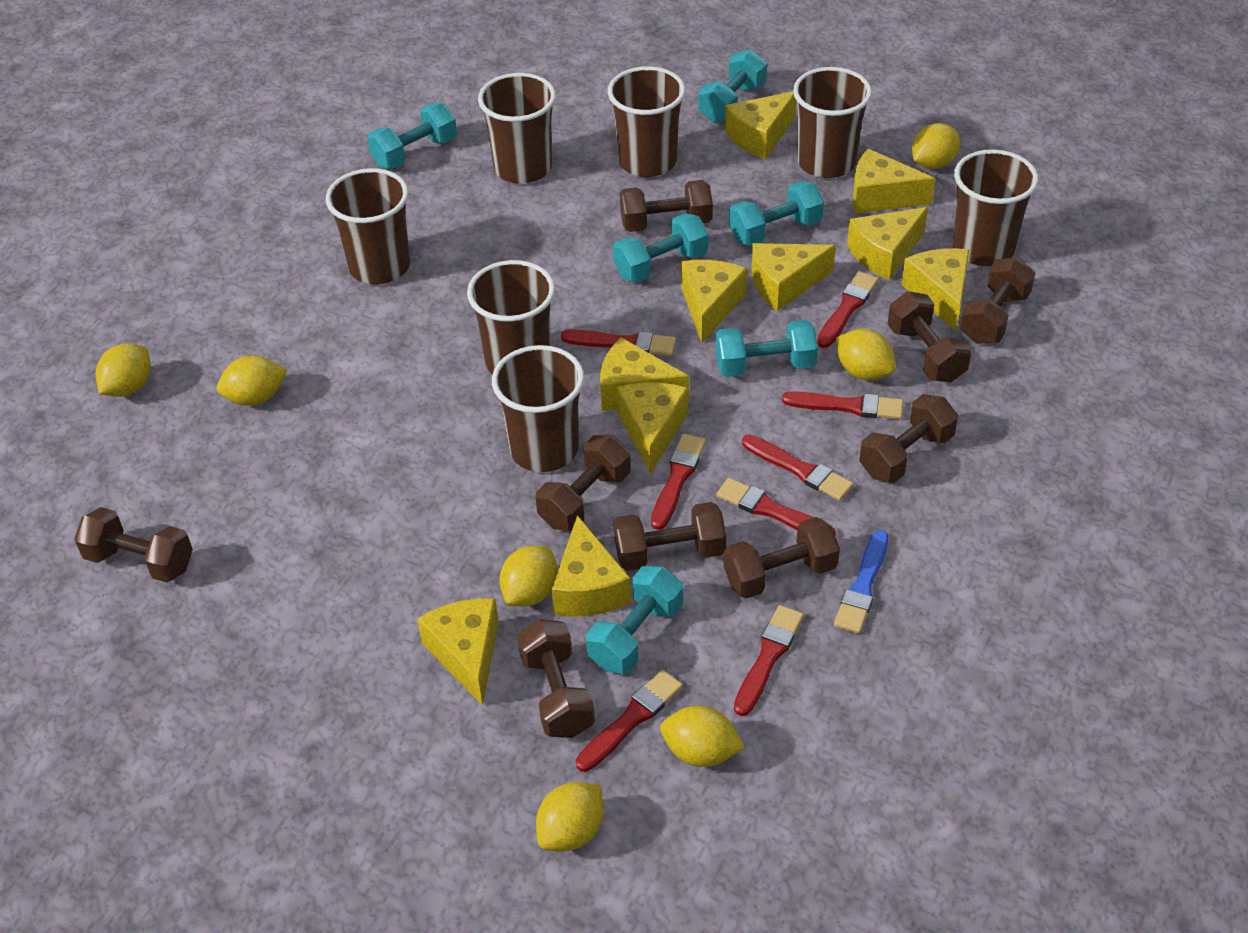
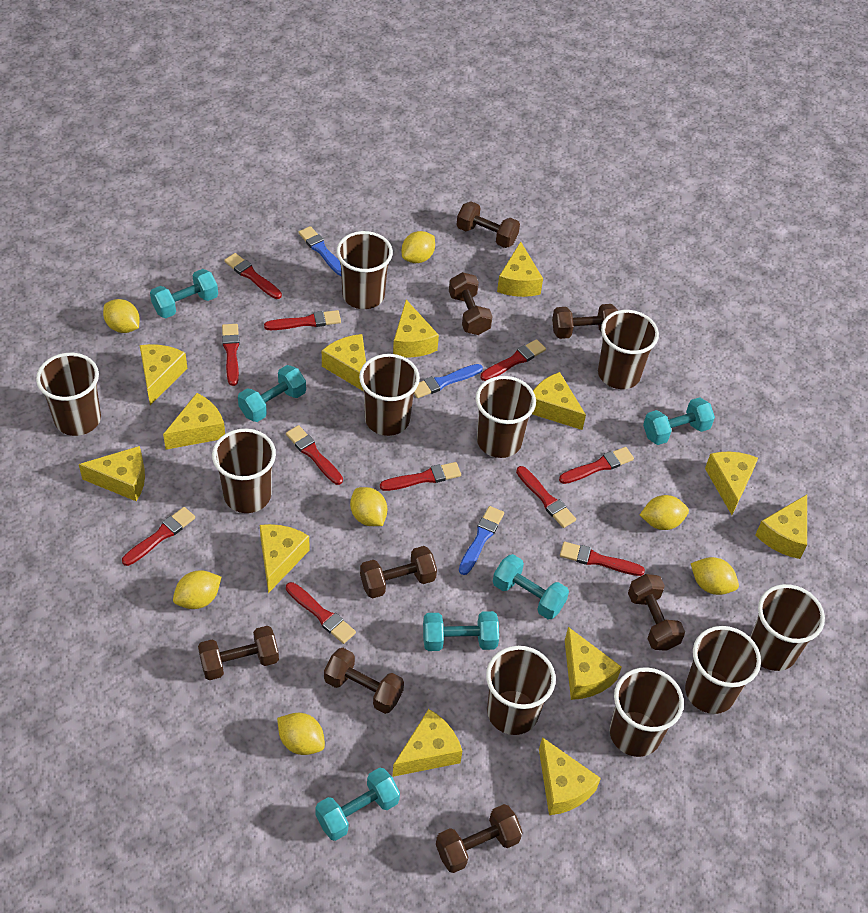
blue brush: 1 -> 3
brown cup: 7 -> 10
brown dumbbell: 9 -> 8
red brush: 8 -> 11
yellow cheese: 10 -> 13

